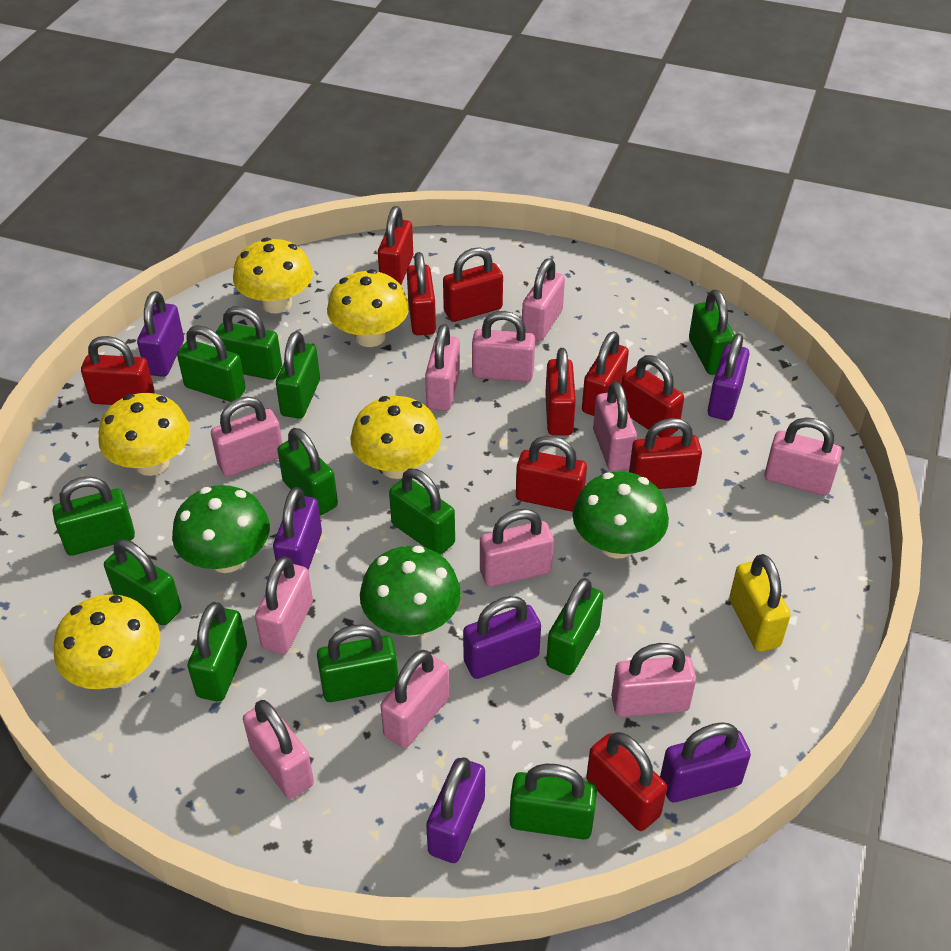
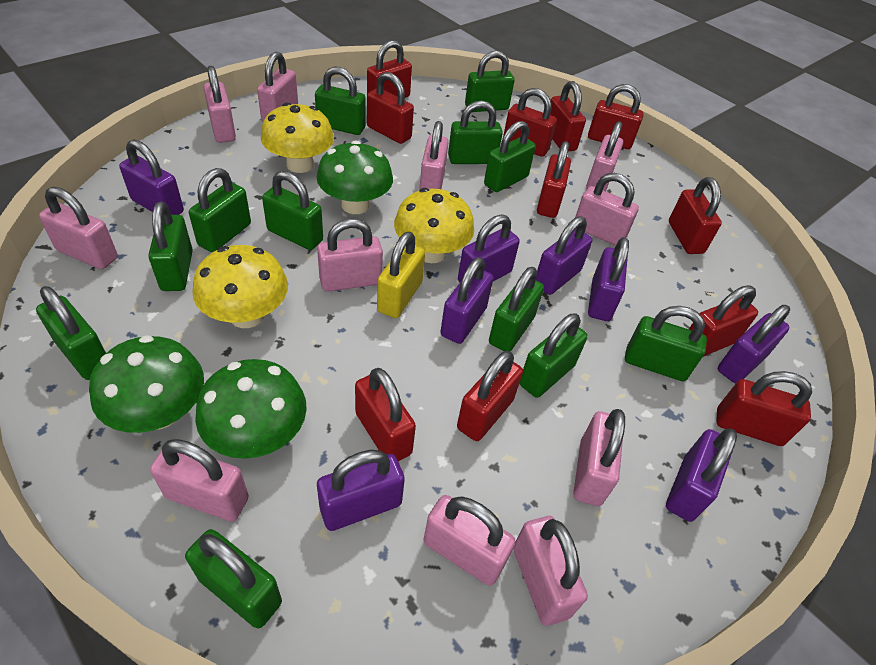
purple padlock: 6 -> 8
red padlock: 10 -> 11
yellow mushroom: 5 -> 3

